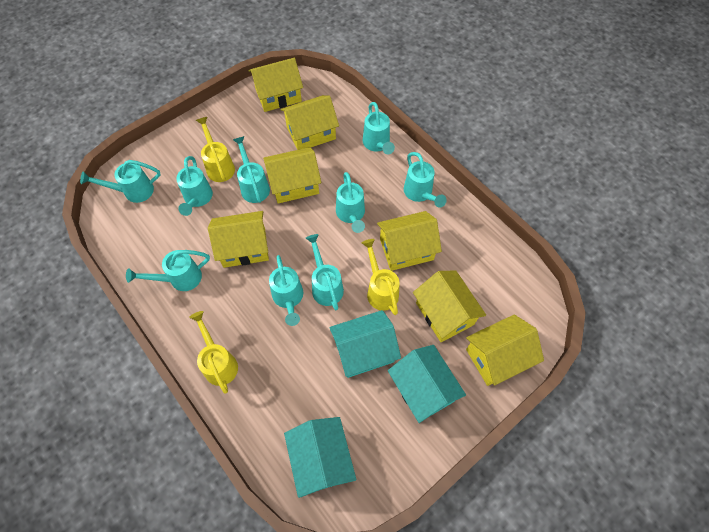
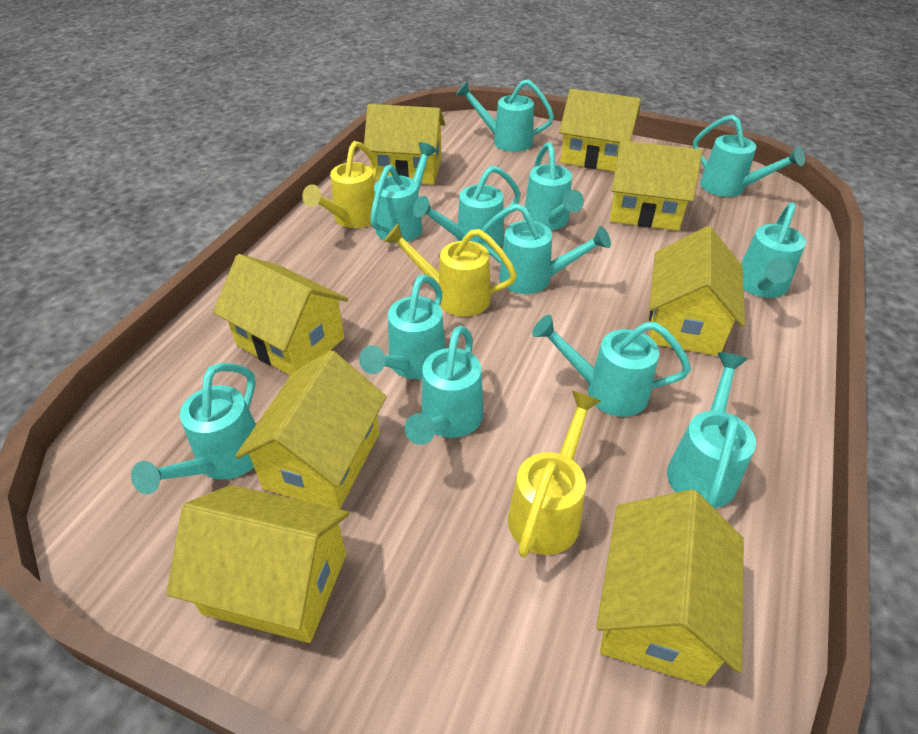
turquoise house: 3 -> 0
turquoise watering can: 9 -> 12
yellow house: 7 -> 8

